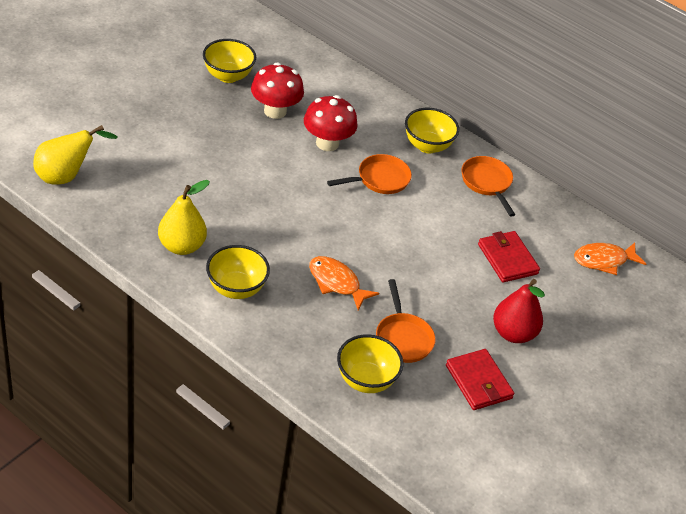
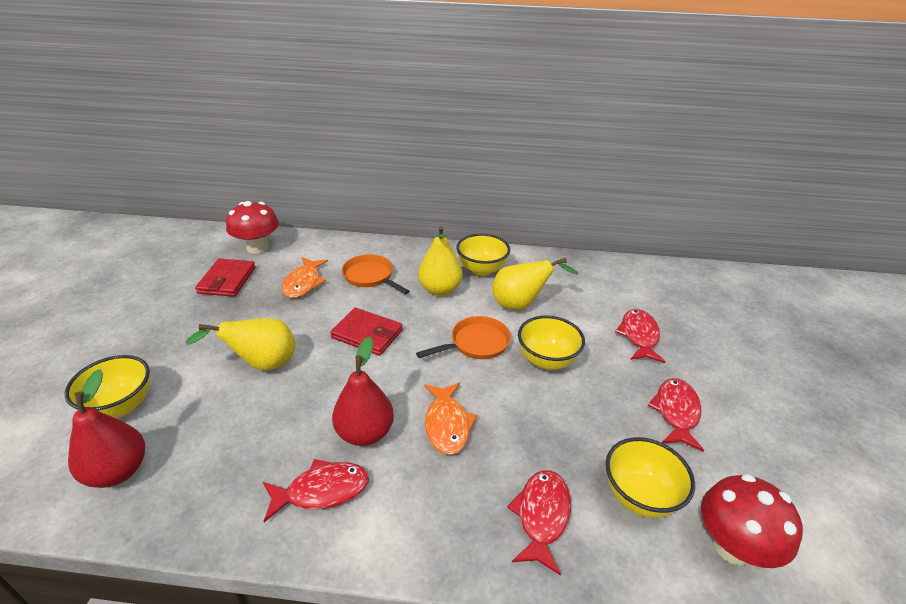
orange pan: 3 -> 2
red fish: 0 -> 4
red pear: 1 -> 2
yellow pear: 2 -> 3

